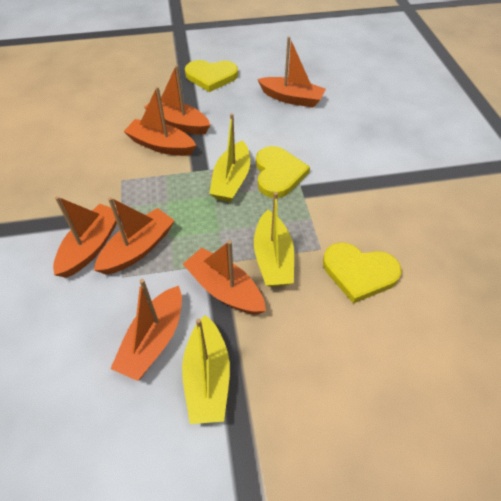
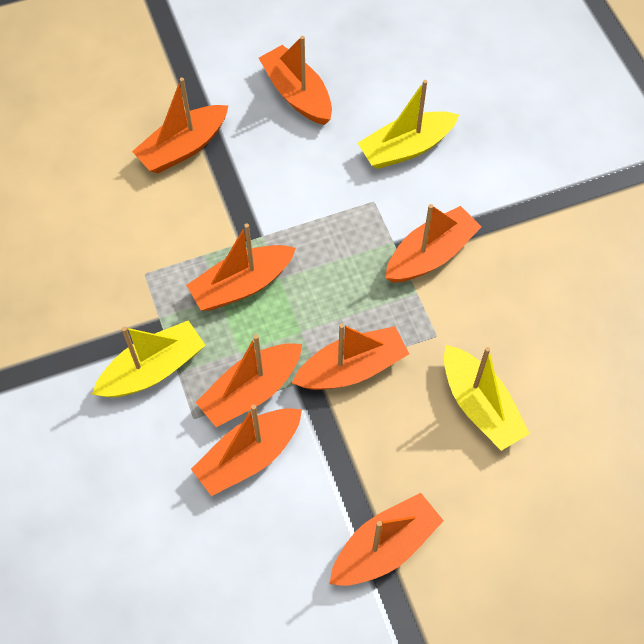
orange boat: 7 -> 8
yellow heart: 3 -> 0

